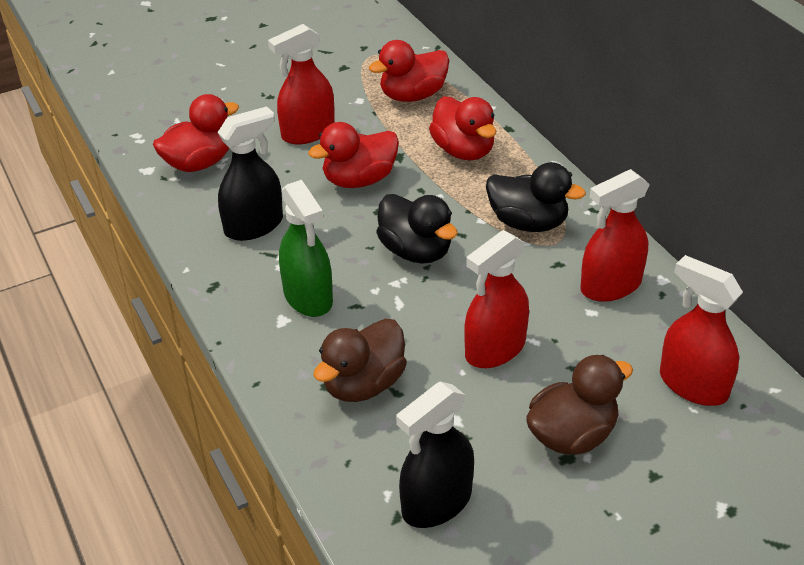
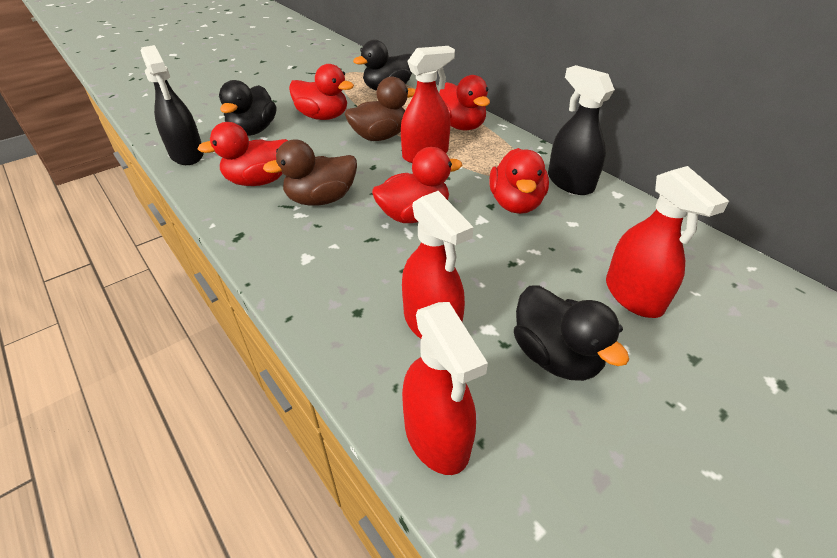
black duck: 2 -> 3
green spray bottle: 1 -> 0
red duck: 4 -> 5

